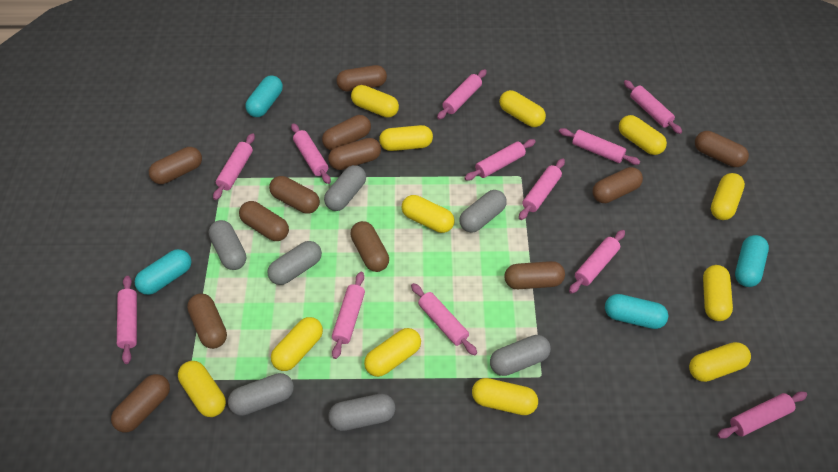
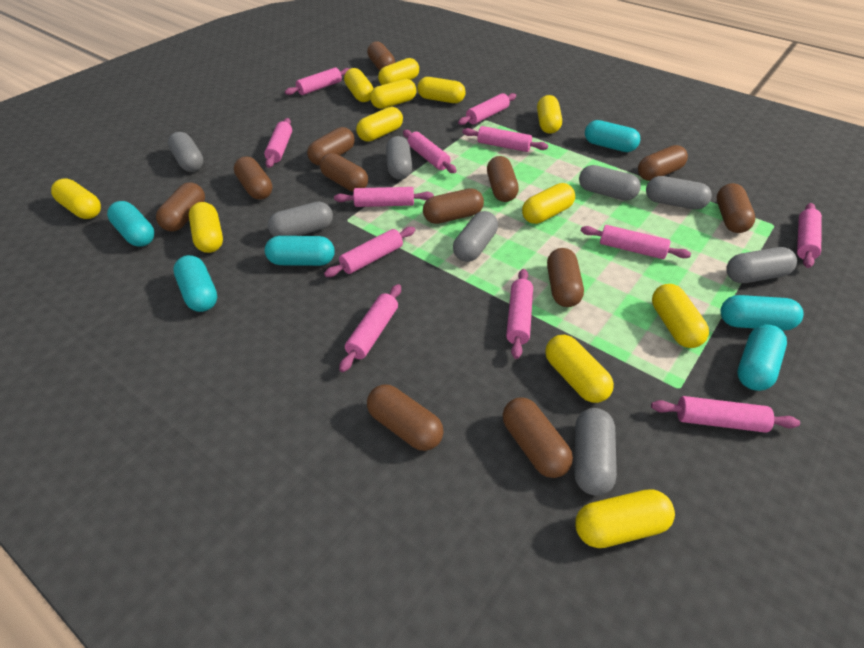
grey capsule: 7 -> 8
turquoise capsule: 4 -> 6

